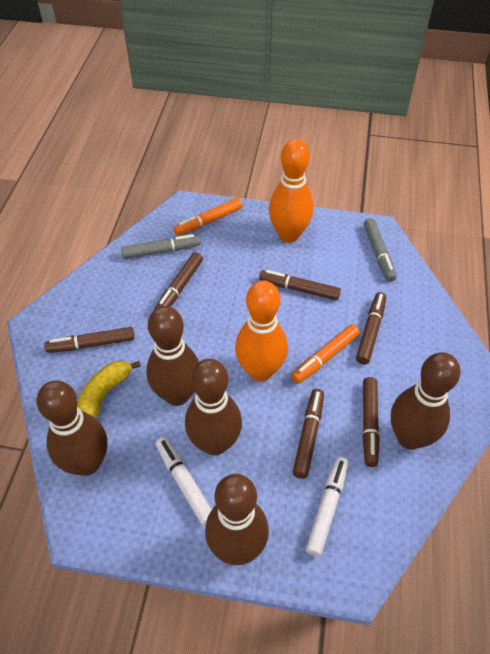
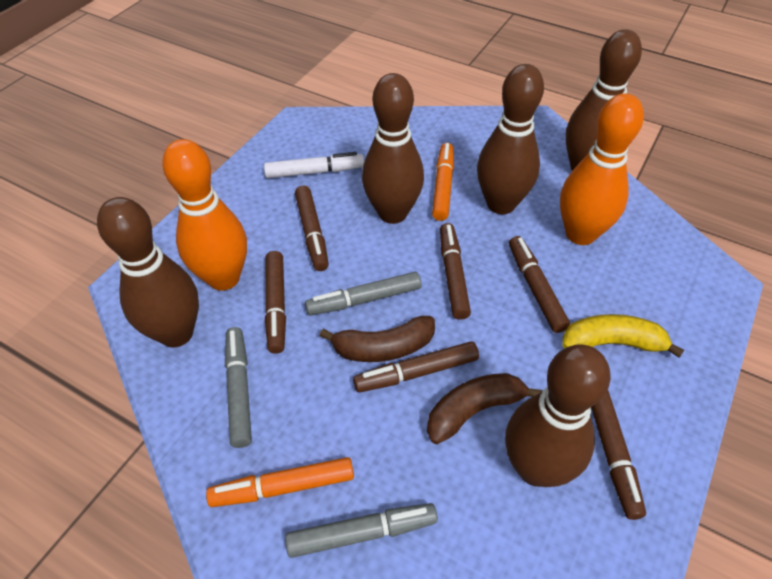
brown banana: 0 -> 2
grey marker: 2 -> 3
white marker: 2 -> 1

